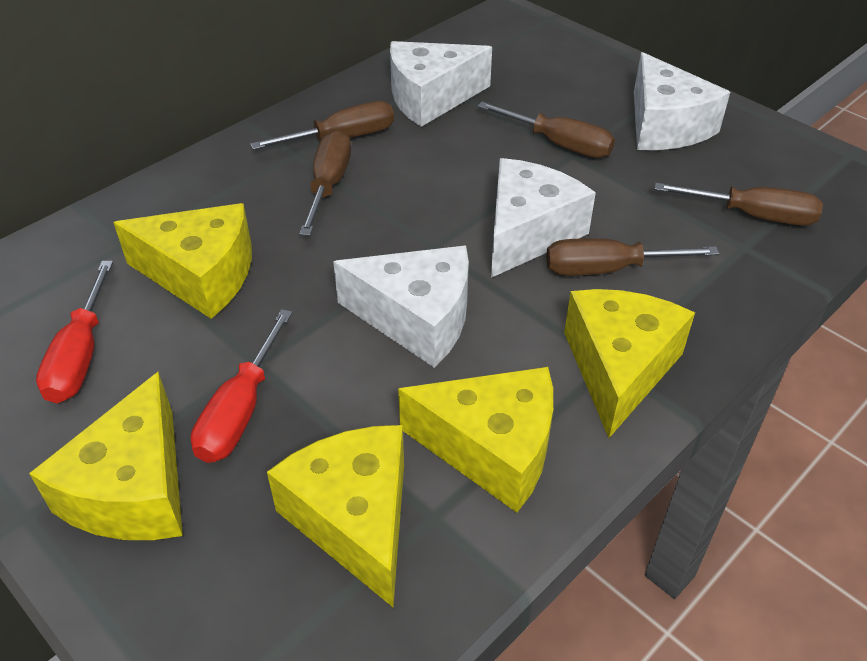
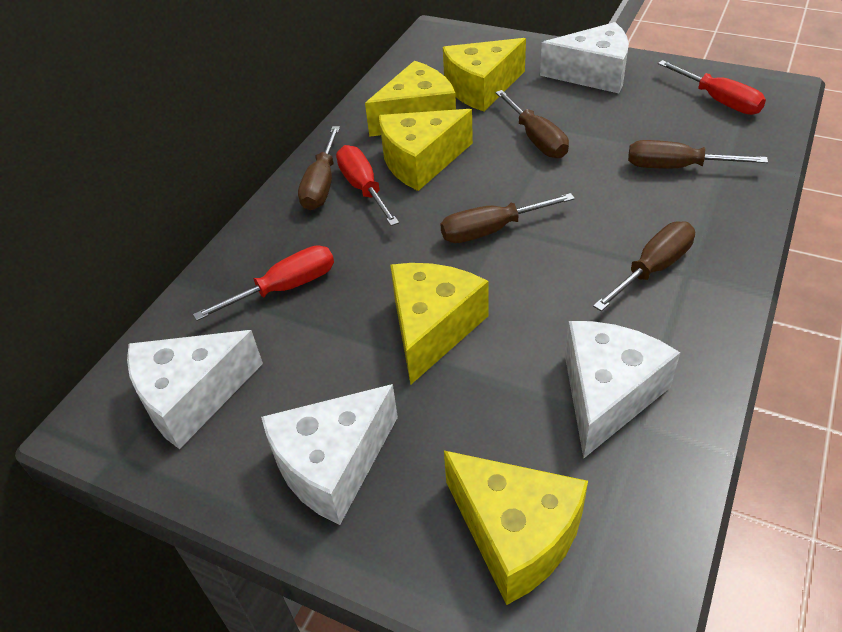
red screwdriver: 2 -> 3

